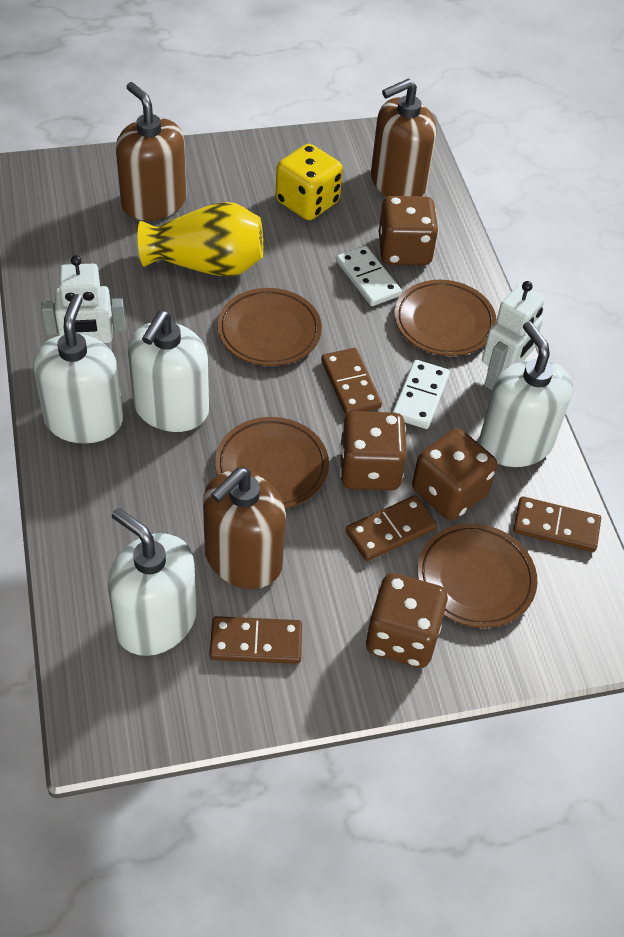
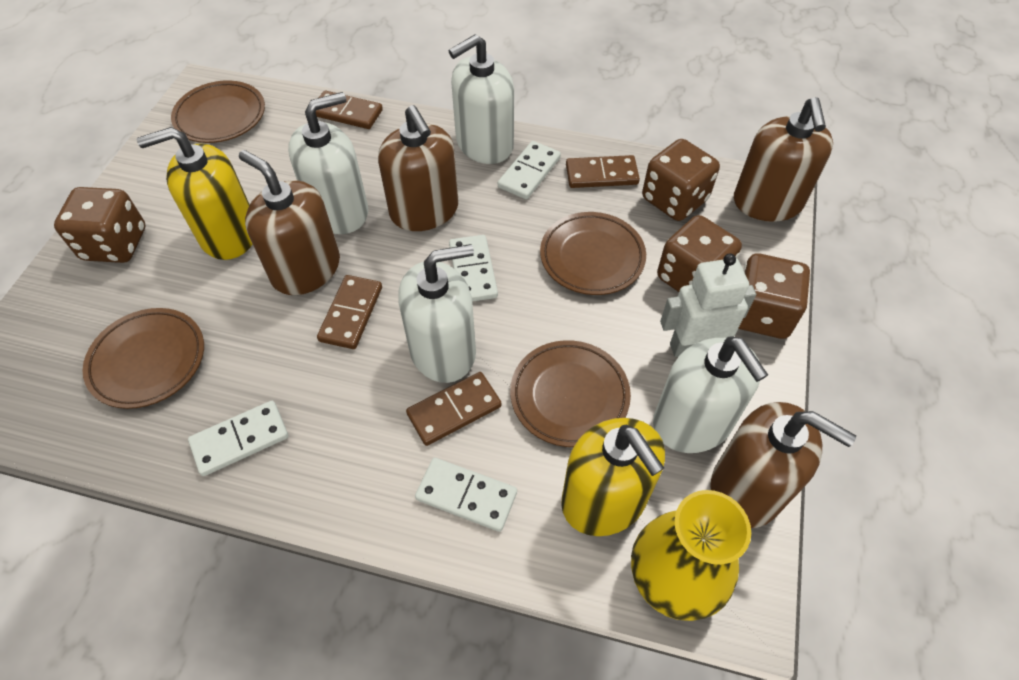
brown soap dispenser: 3 -> 4
white domino: 2 -> 4
white robot: 2 -> 1
yellow dice: 1 -> 0
yellow soap dispenser: 0 -> 2

